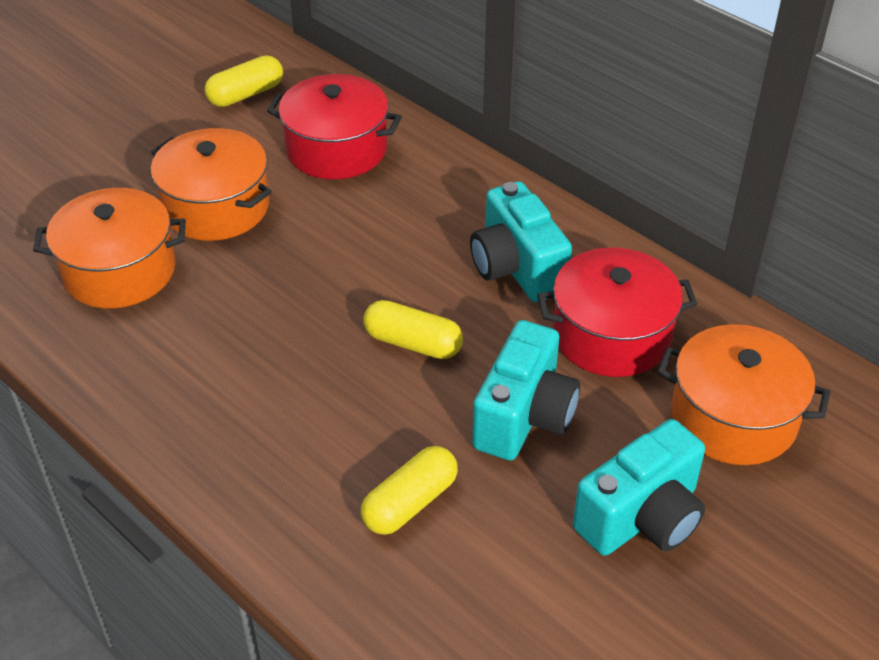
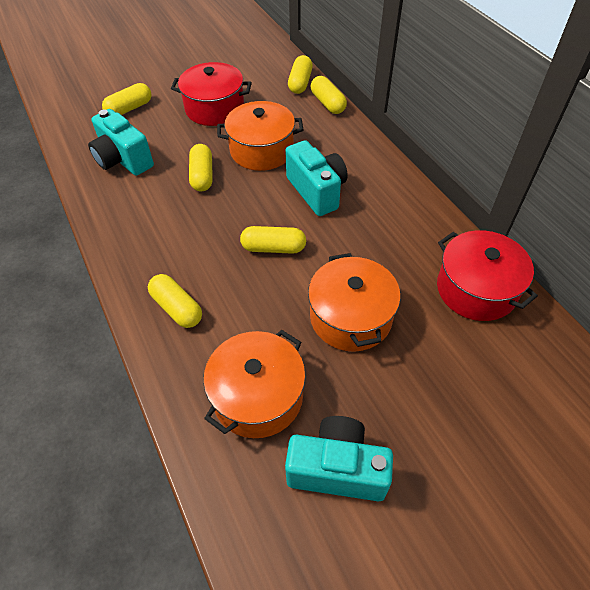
yellow capsule: 3 -> 6

